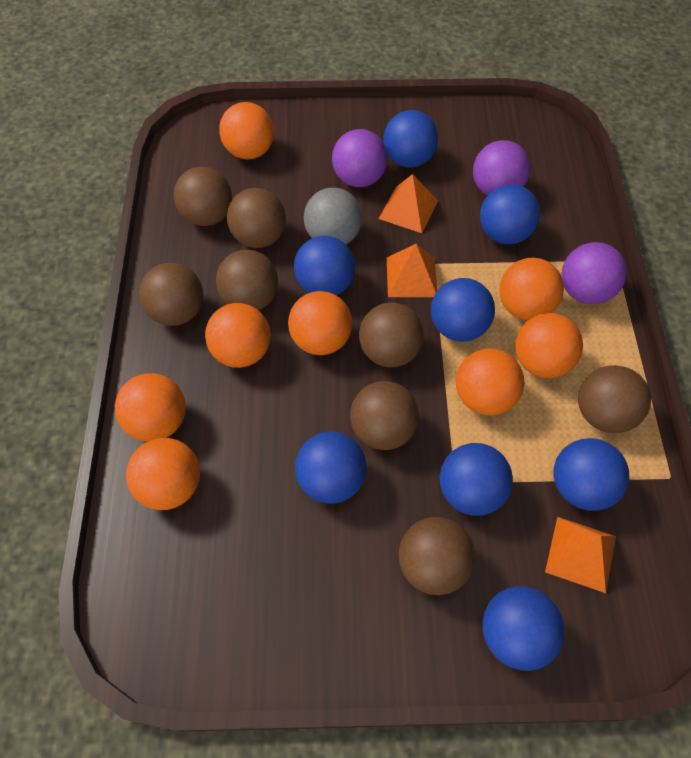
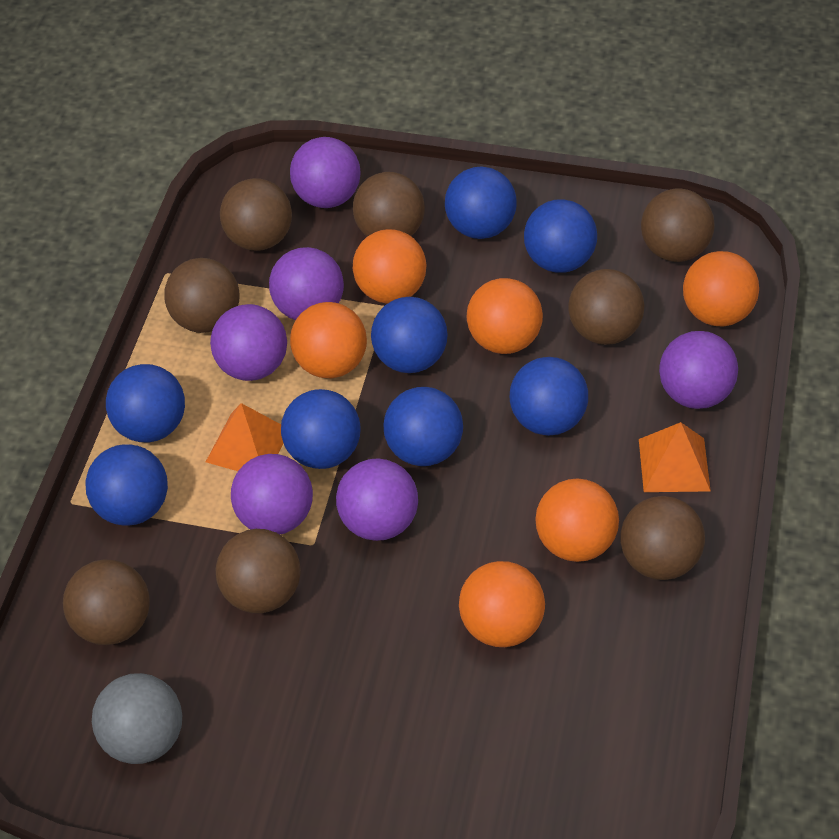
orange ball: 8 -> 6
orange pyramid: 3 -> 2
purple ball: 3 -> 6

